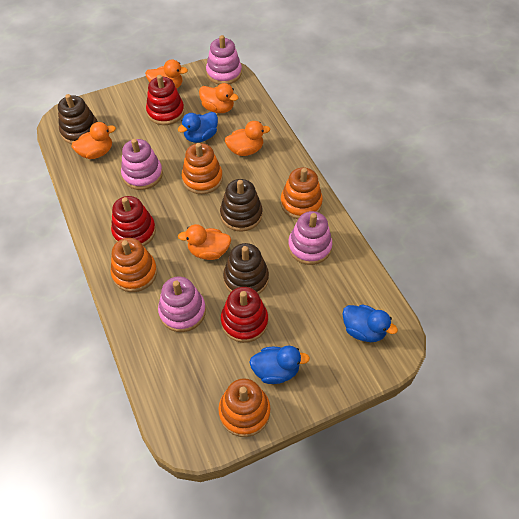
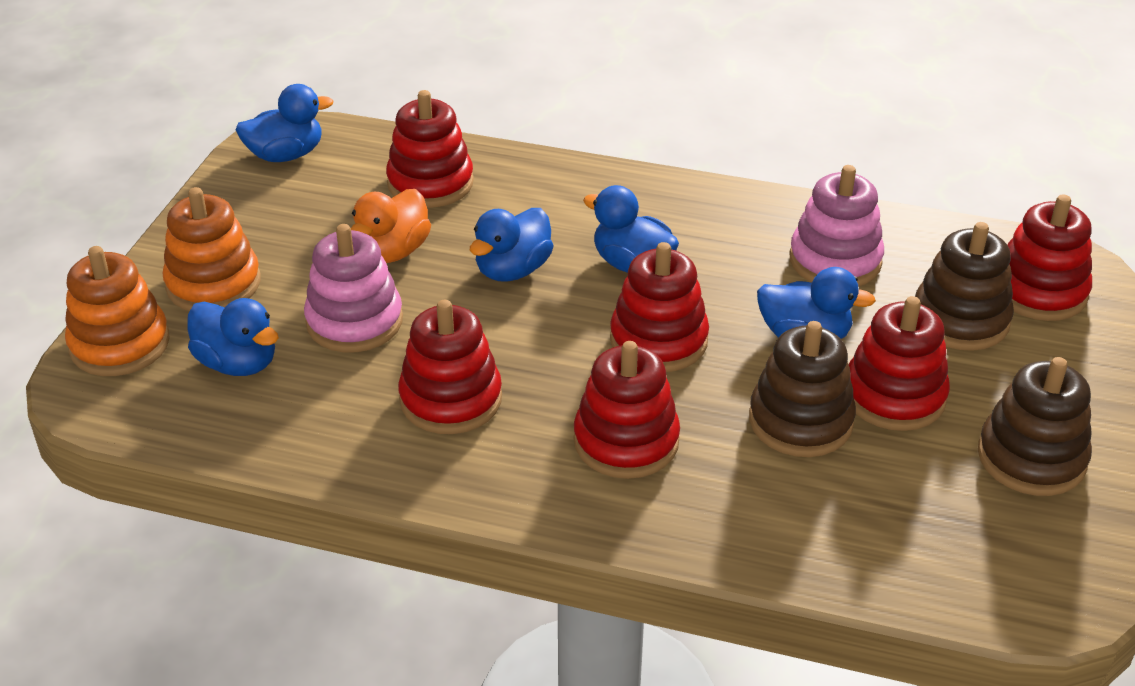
blue duck: 3 -> 5
orange duck: 5 -> 1
orange stacking toy: 4 -> 2
pink stacking toy: 4 -> 2
red stacking toy: 3 -> 6

